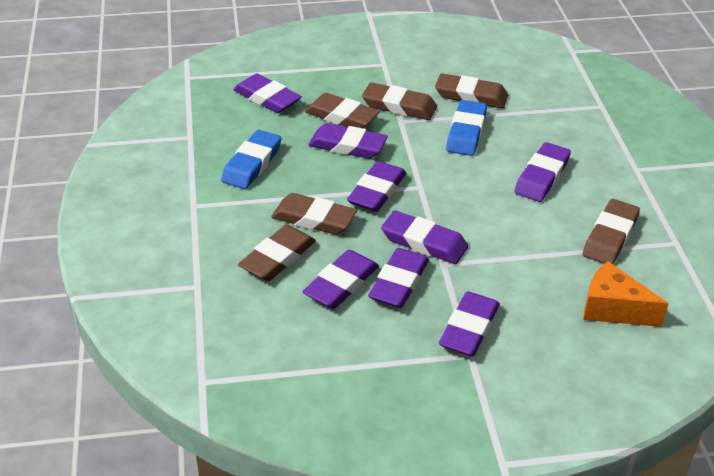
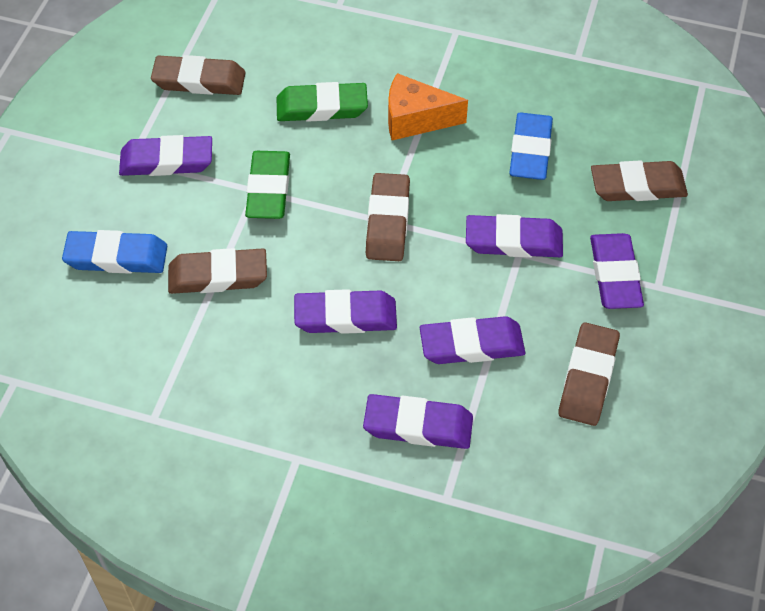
brown eraser: 6 -> 5
green eraser: 0 -> 2
purple eraser: 8 -> 6

